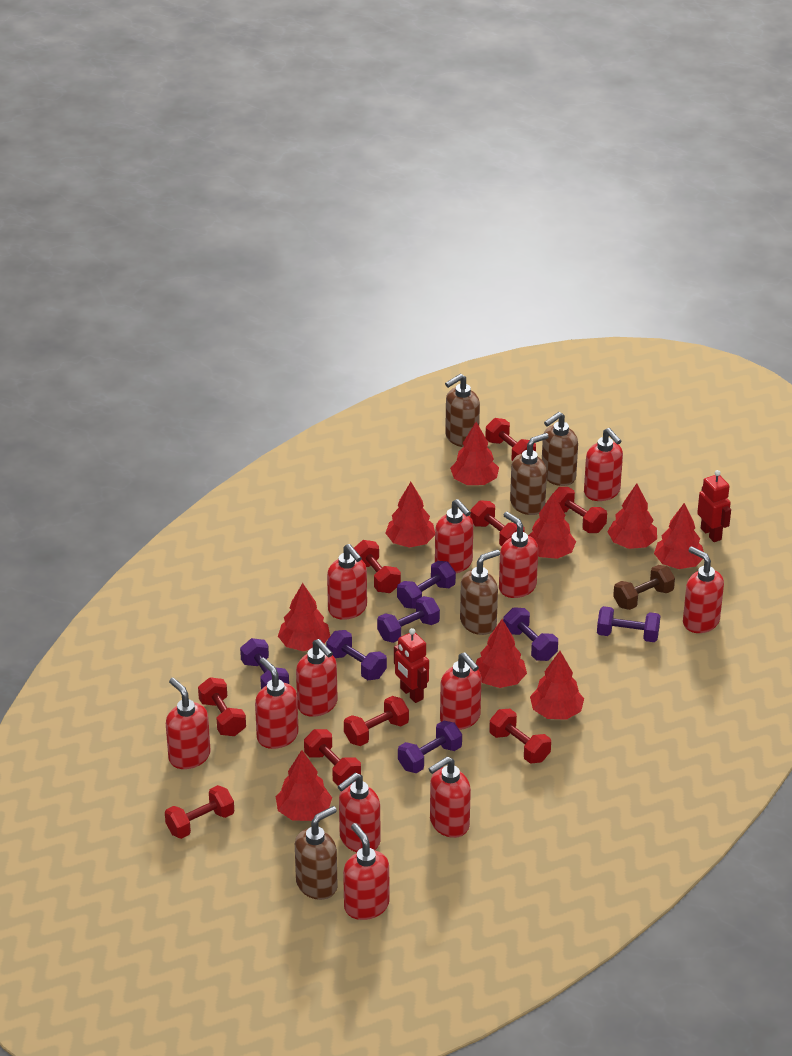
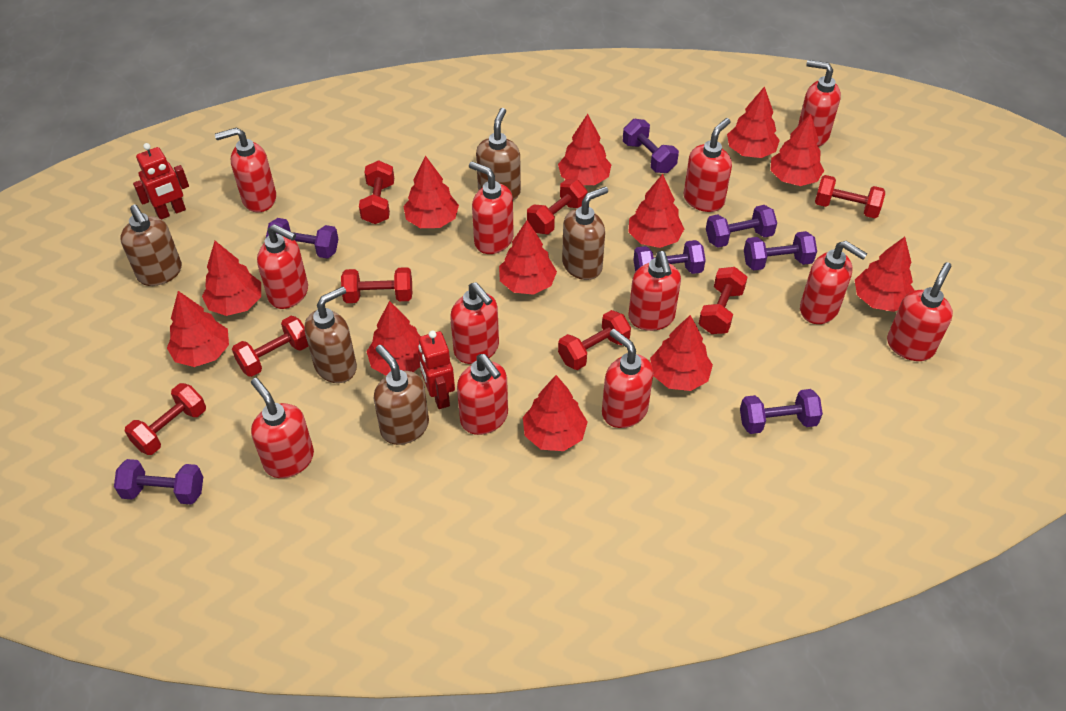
brown dumbbell: 1 -> 0
red dumbbell: 9 -> 8
red tree: 9 -> 12

